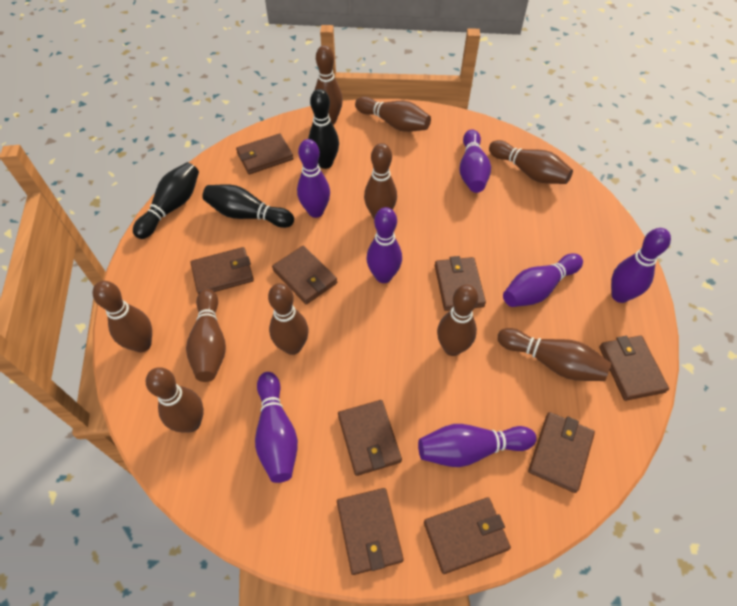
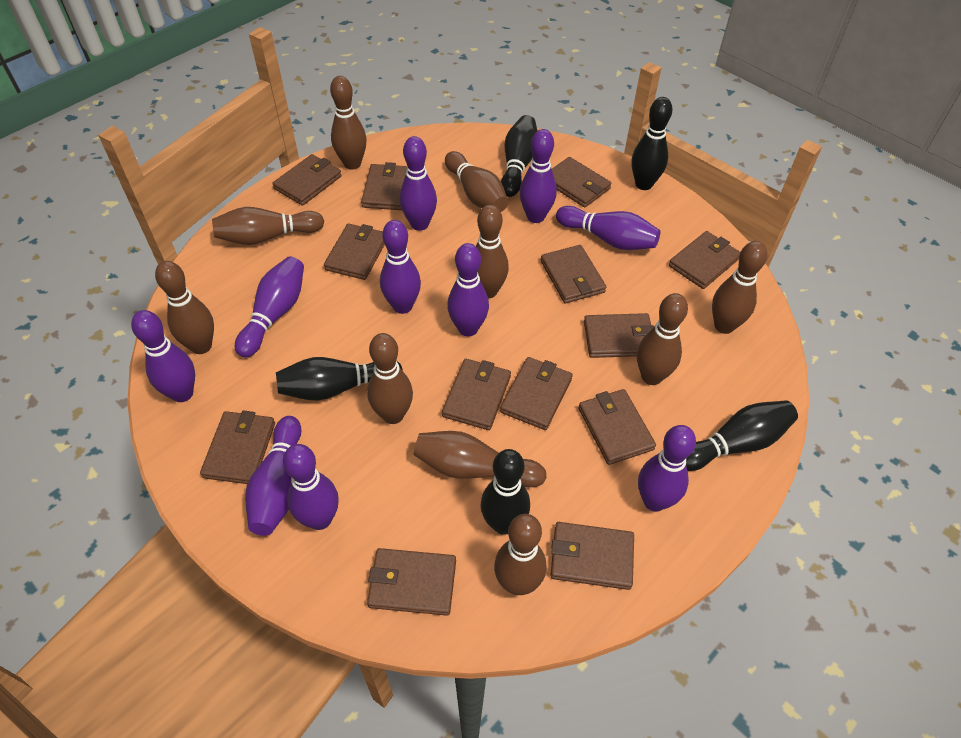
black bowling pin: 3 -> 5
brown wallet: 9 -> 13
purple bowling pin: 7 -> 10

